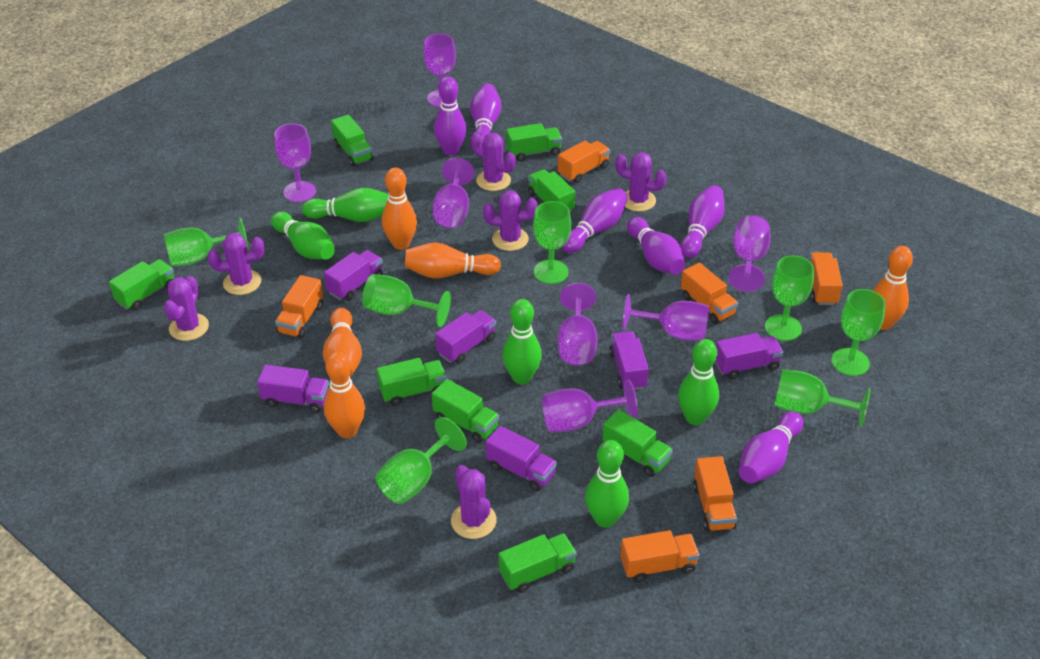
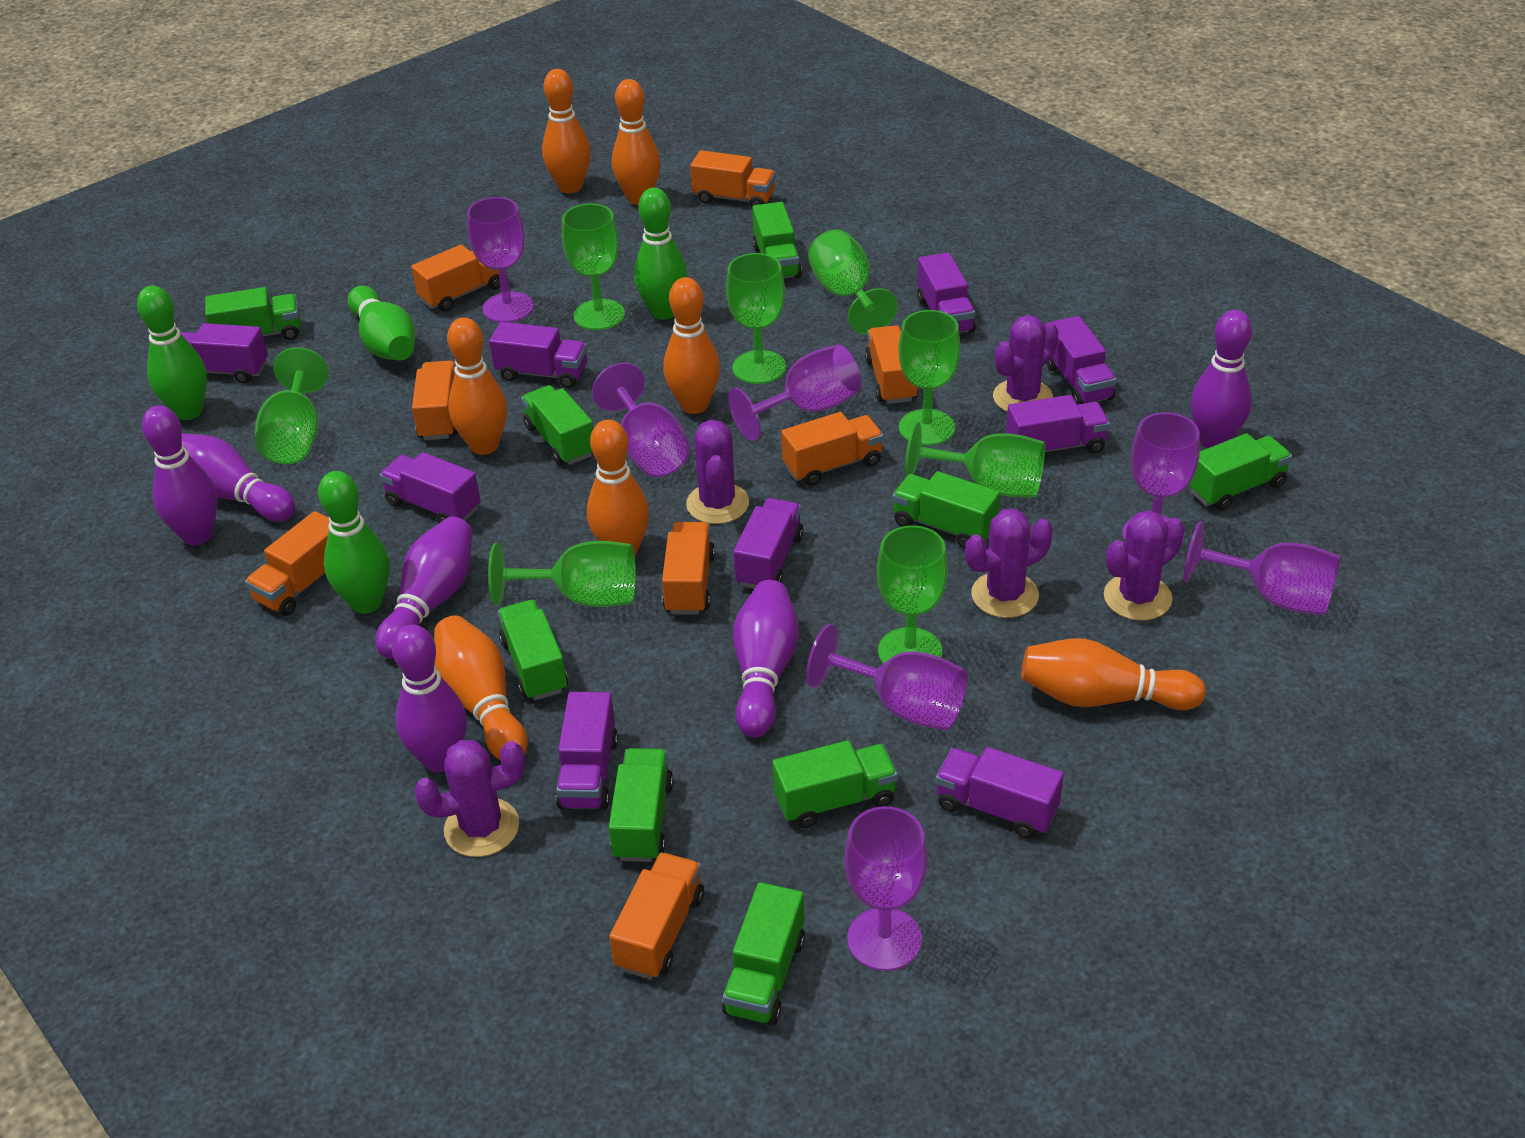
green bowling pin: 5 -> 4
green goblet: 7 -> 8
green truck: 8 -> 9
orange bowling pin: 5 -> 7
orange truck: 6 -> 8
purple cactus: 6 -> 5
purple truck: 6 -> 9

